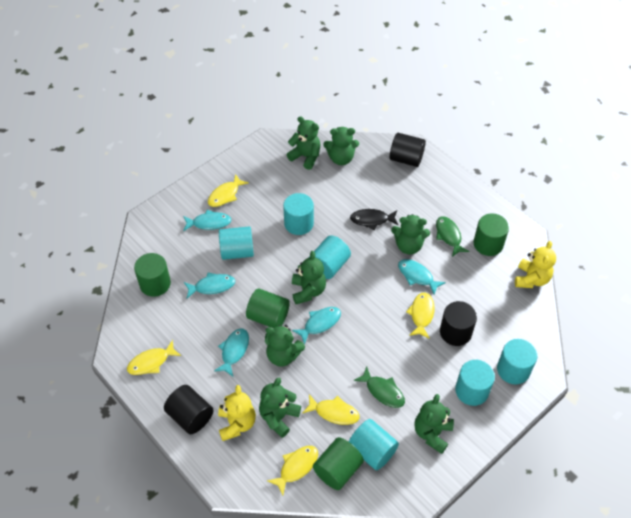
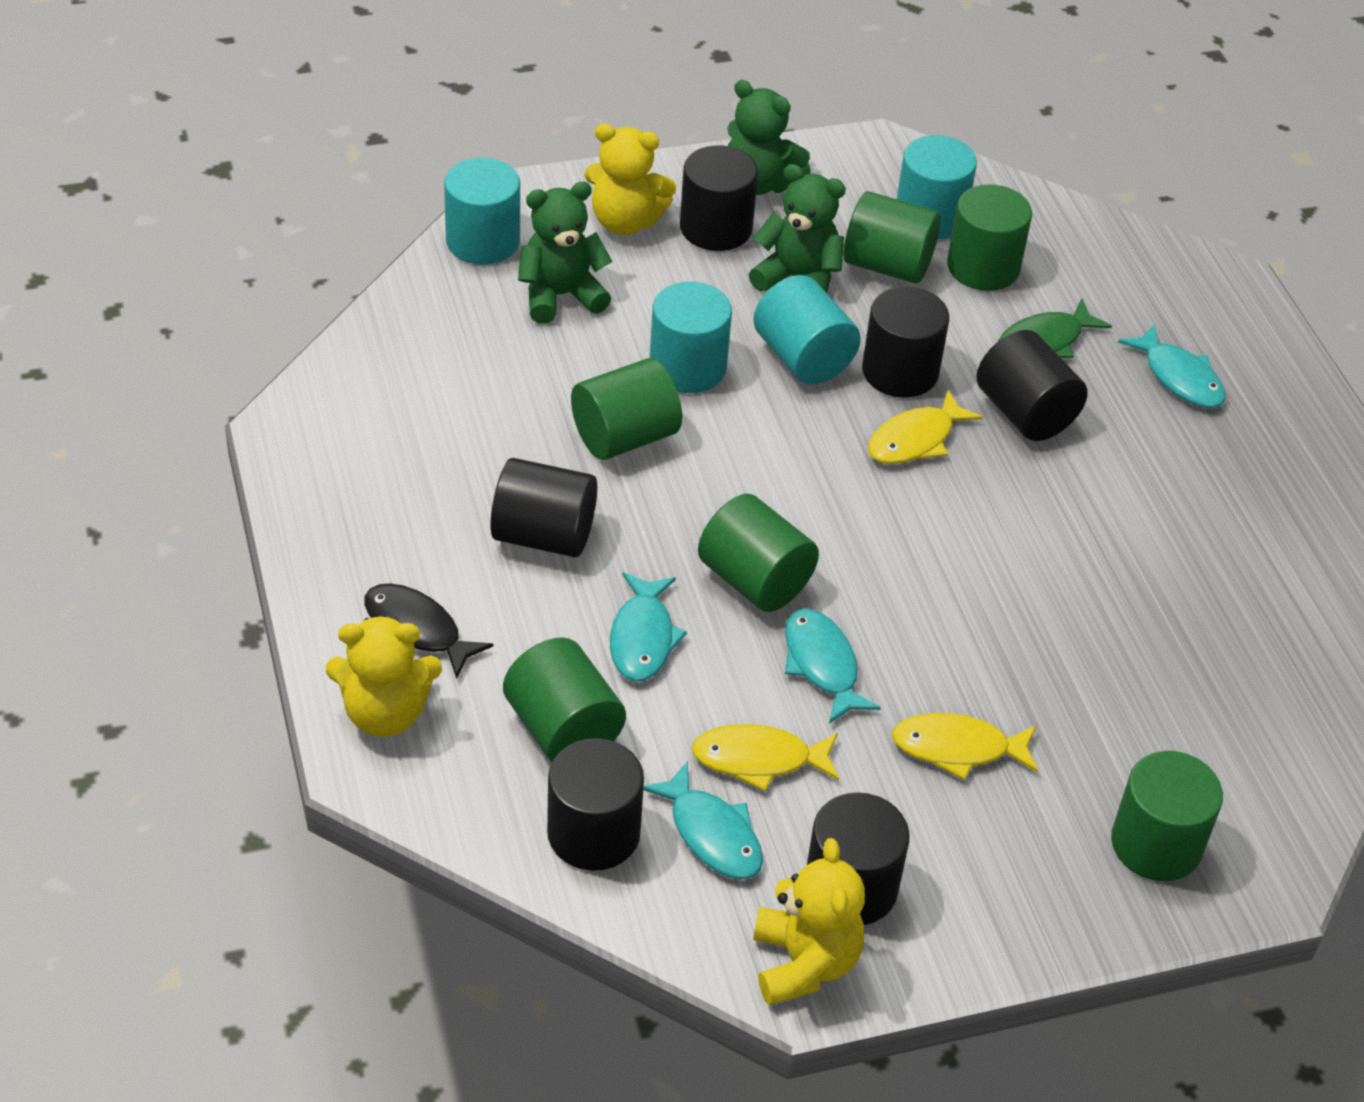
black cylinder: 3 -> 6
green cylinder: 4 -> 6
green fish: 2 -> 1
green teddy bear: 7 -> 3
turquoise cylinder: 6 -> 4
turquoise fish: 5 -> 4
yellow fish: 5 -> 3
yellow teddy bear: 2 -> 3

